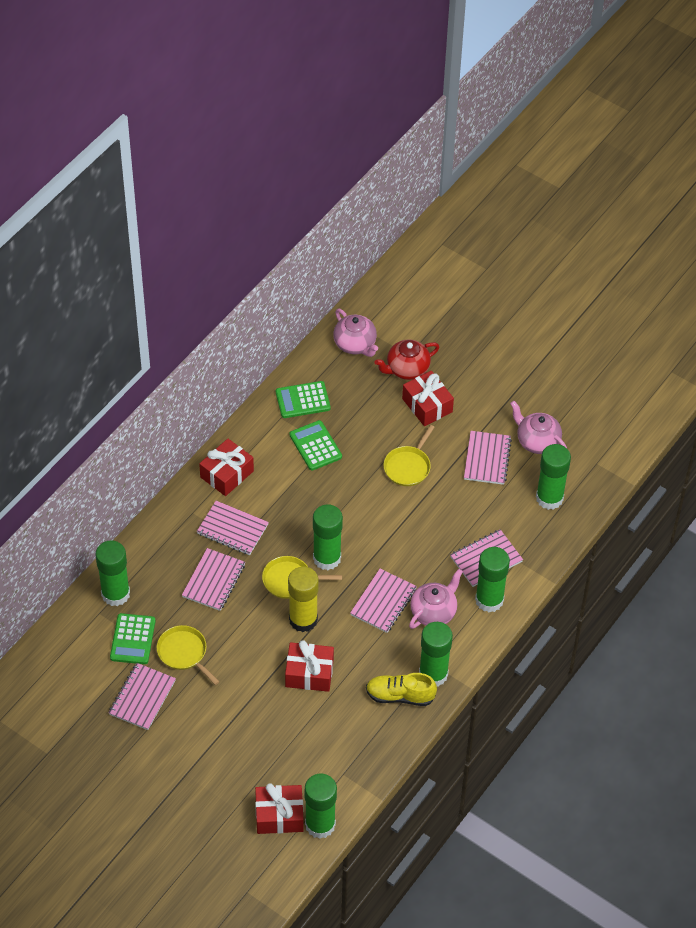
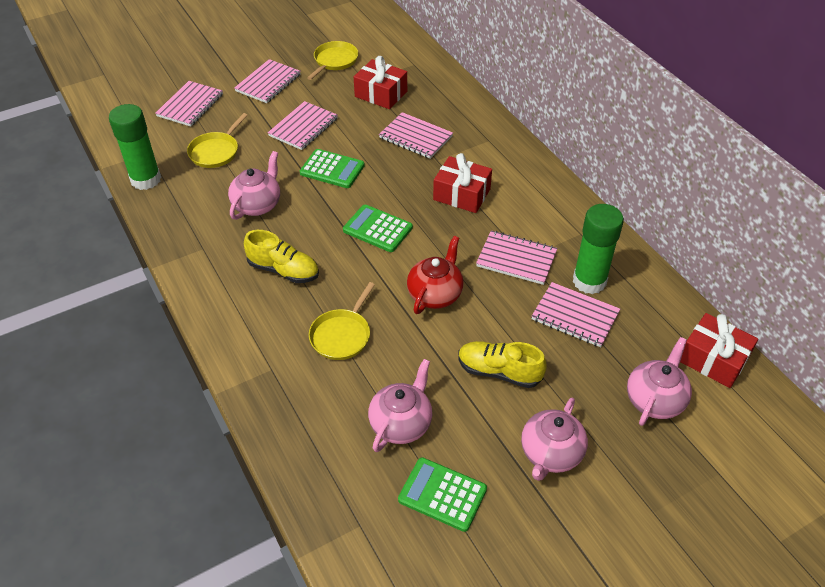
green glue stick: 6 -> 2
pink teapot: 3 -> 4
red gift: 4 -> 3
yellow glue stick: 1 -> 0
yellow shoe: 1 -> 2

